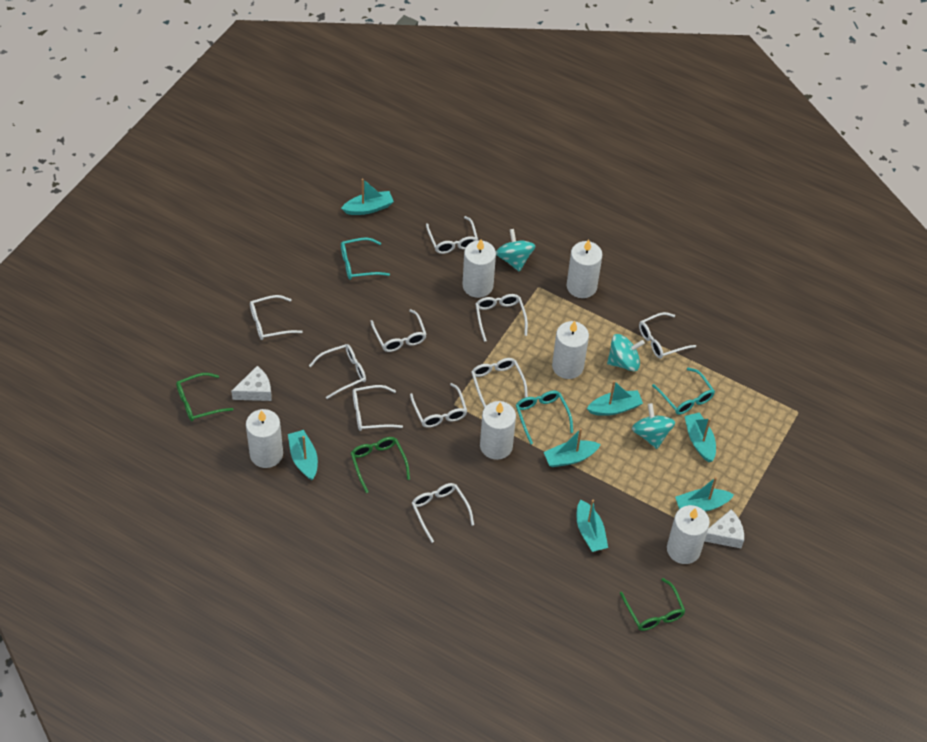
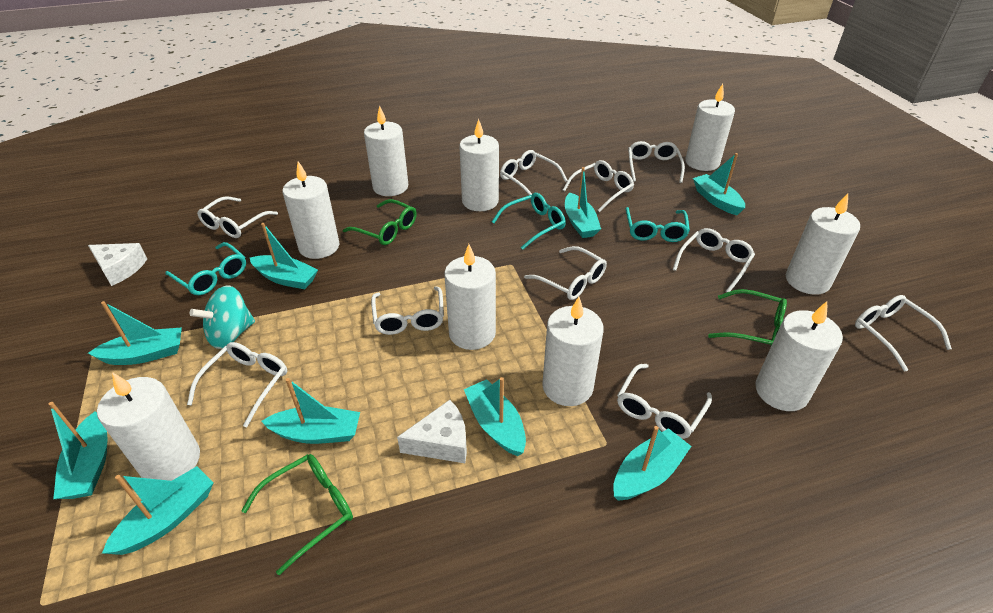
turquoise boat: 7 -> 9
turquoise spinning top: 3 -> 1
white candle: 6 -> 9

